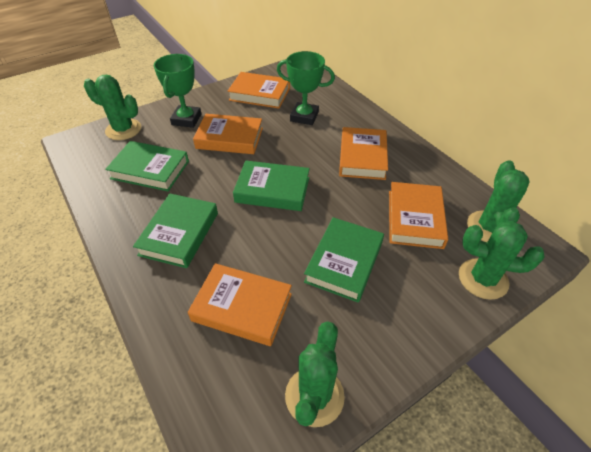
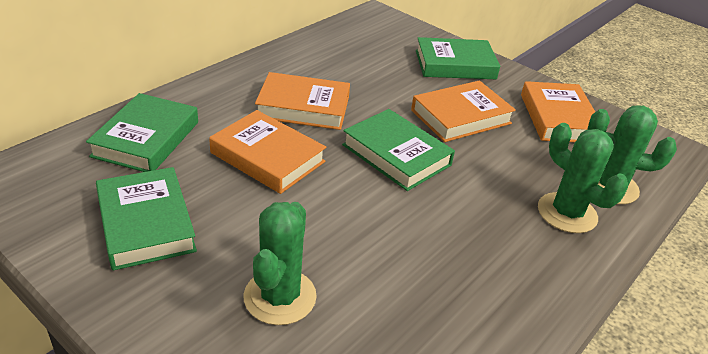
green cactus: 4 -> 3
green trophy: 2 -> 0
orange book: 5 -> 4

